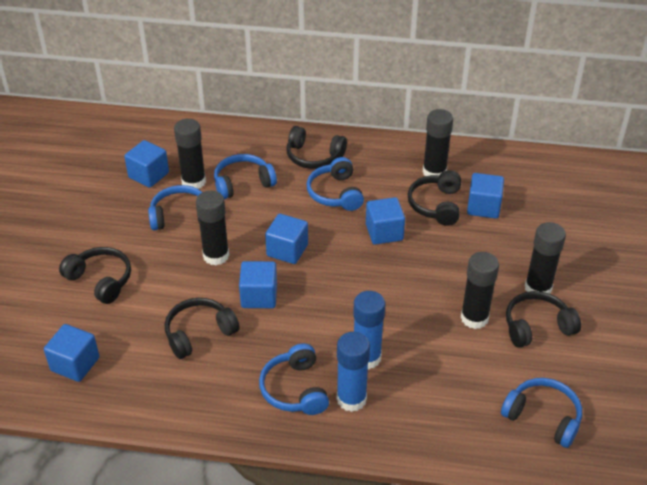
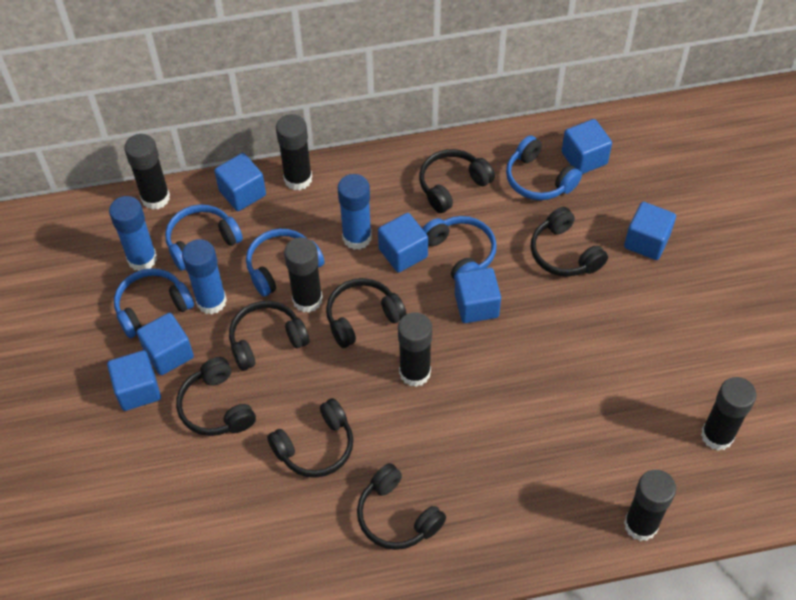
black glue stick: 5 -> 6
black headphones: 5 -> 7
blue cube: 6 -> 7
blue glue stick: 2 -> 3

